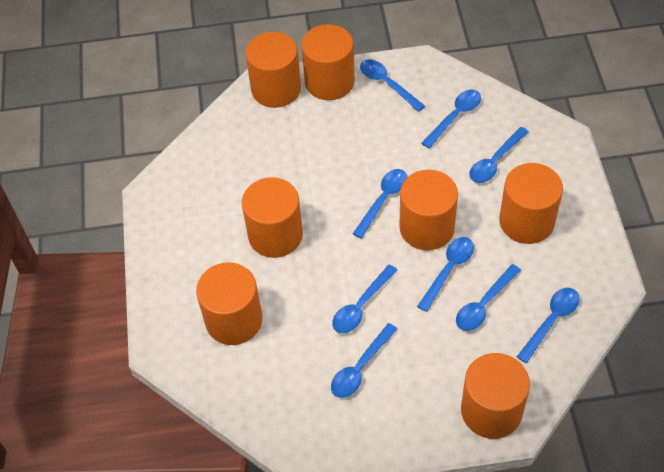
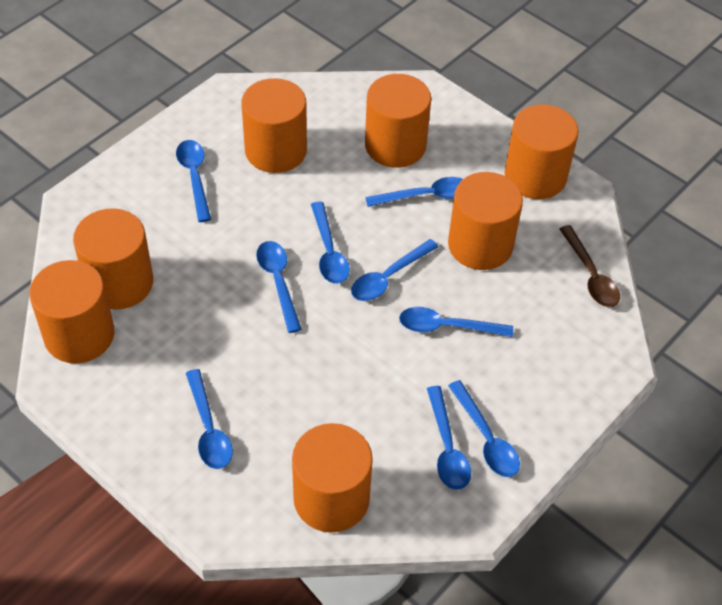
brown spoon: 0 -> 1

